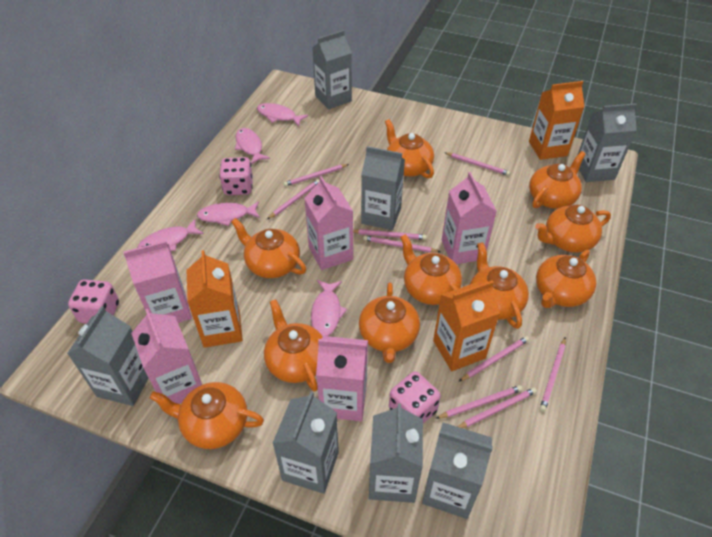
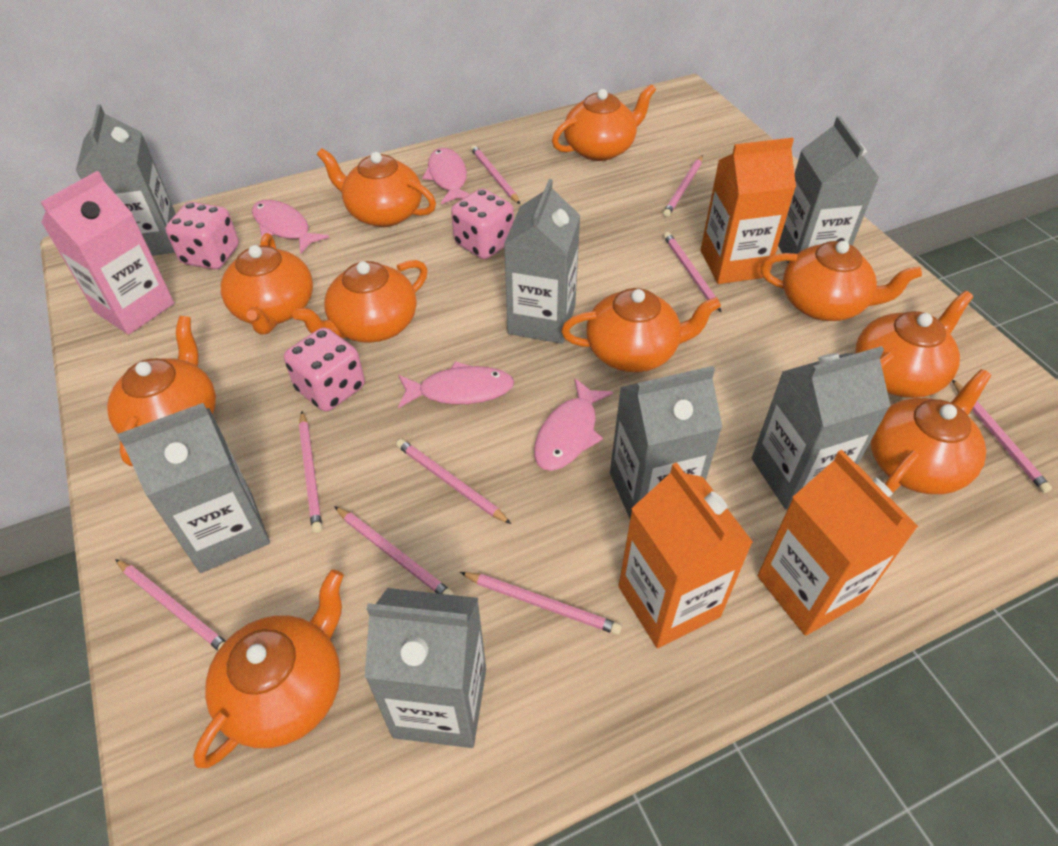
pink carton: 5 -> 1
pink fish: 5 -> 4

